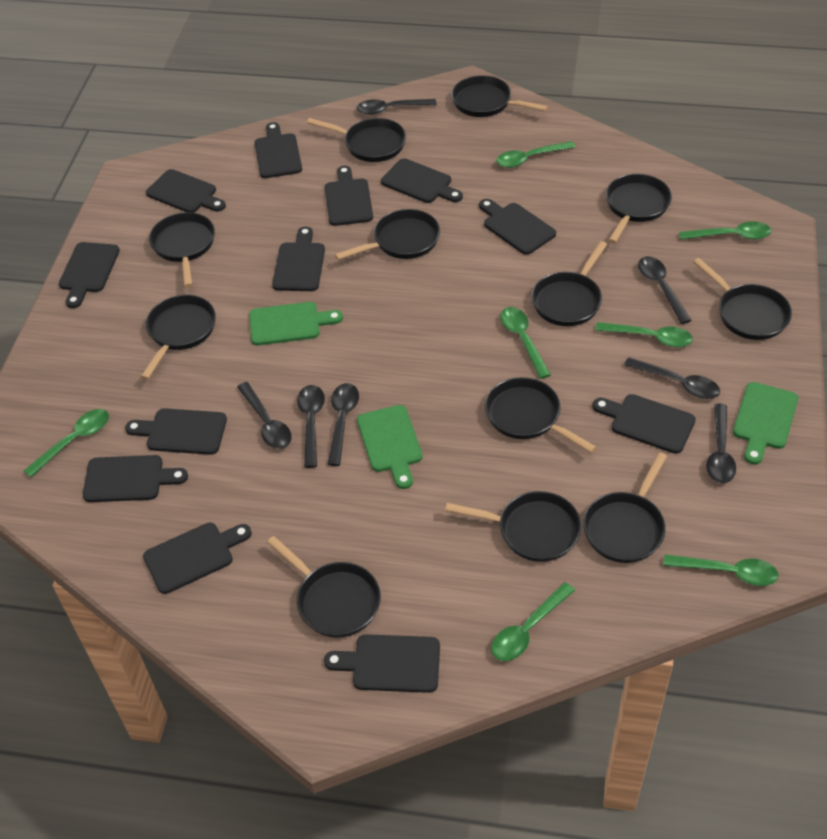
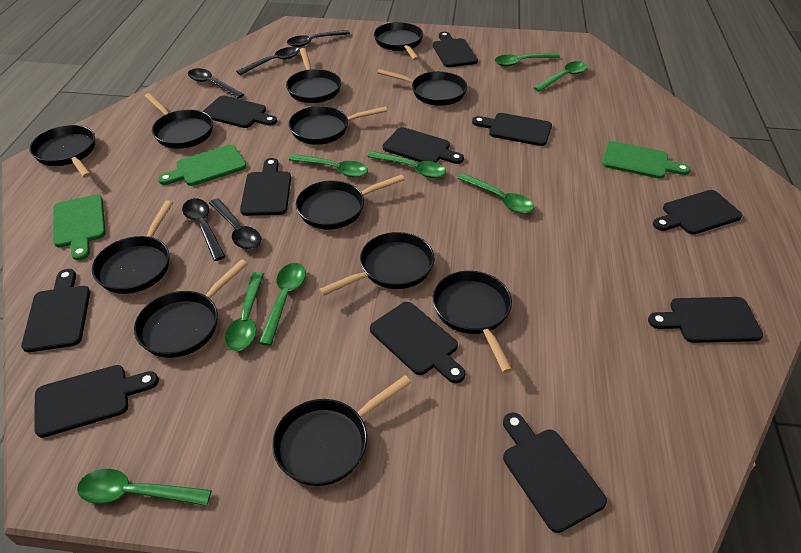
black cutting board: 12 -> 11
black spoon: 7 -> 5
green spoon: 7 -> 8

